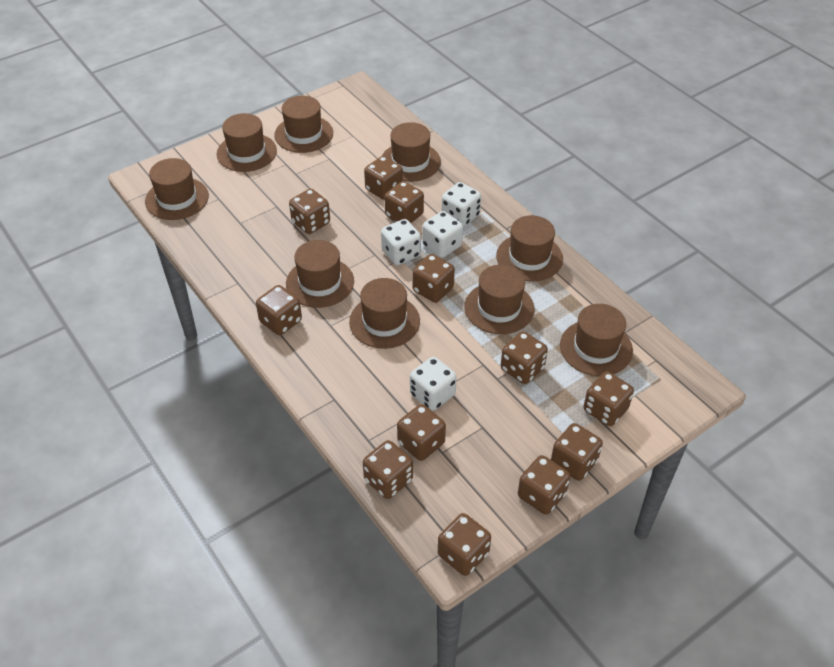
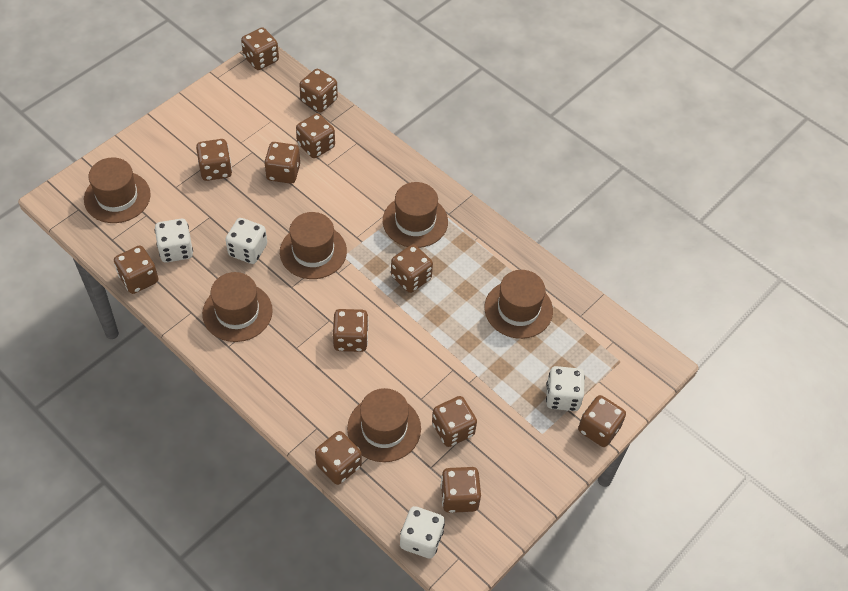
brown hat: 9 -> 6

